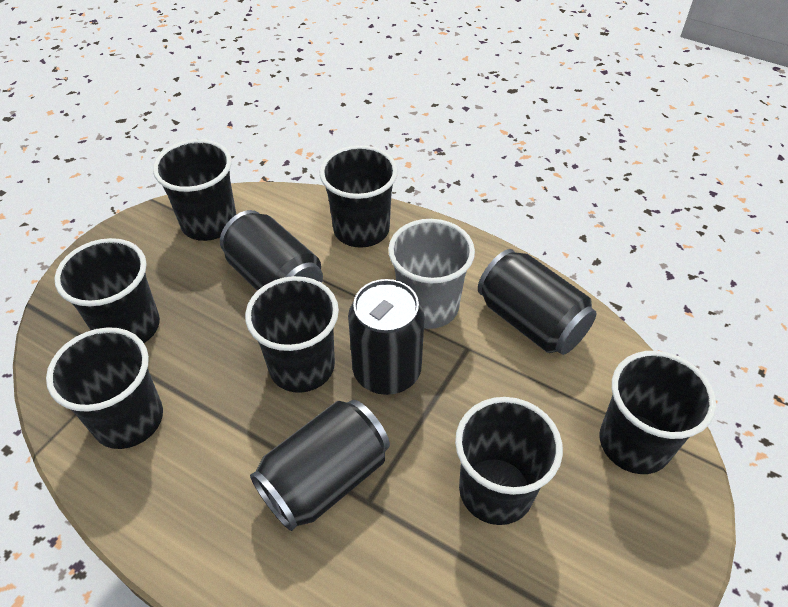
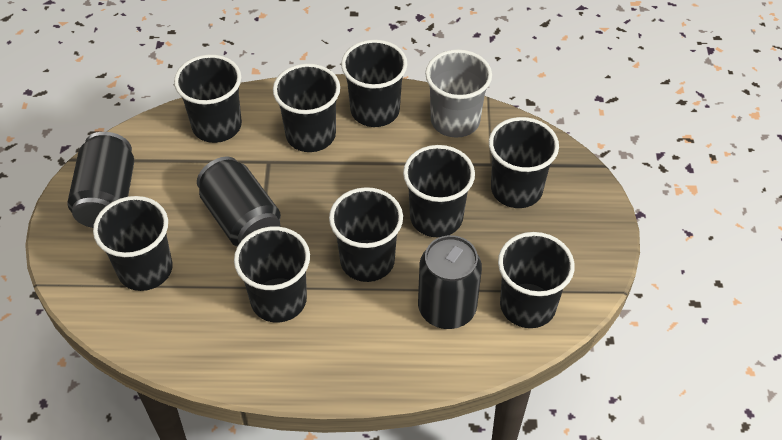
black can: 4 -> 3
black cup: 7 -> 9

